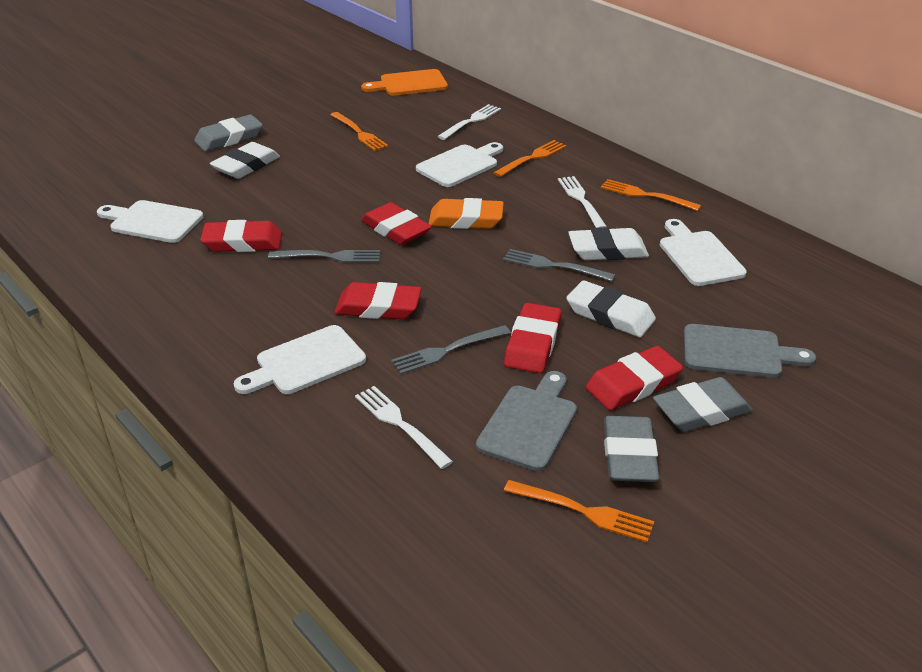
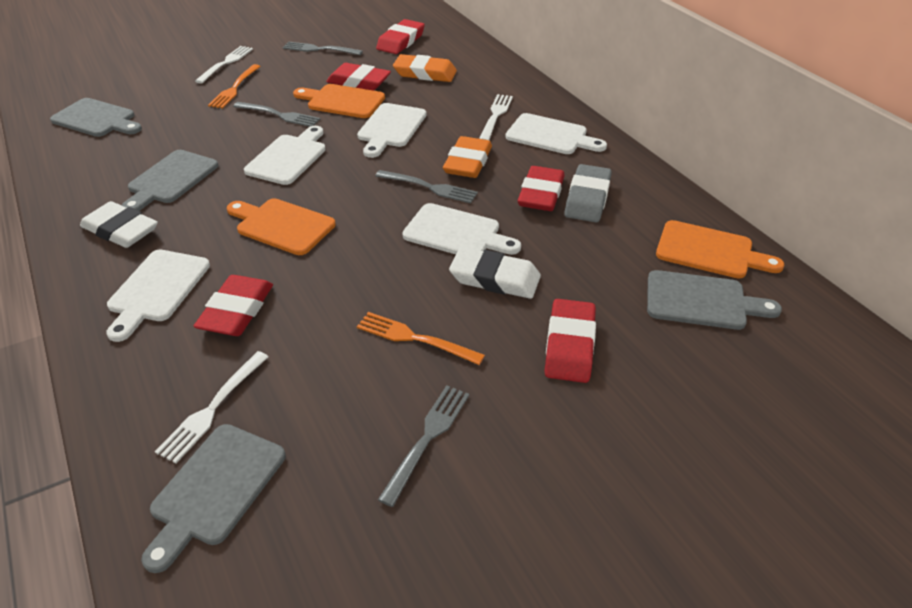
grey cutting board: 2 -> 4
grey eraser: 3 -> 1
grey fork: 3 -> 4
orange cutting board: 1 -> 3
orange eraser: 1 -> 2
orange fork: 4 -> 2
white cutting board: 4 -> 5
white eraser: 3 -> 2

